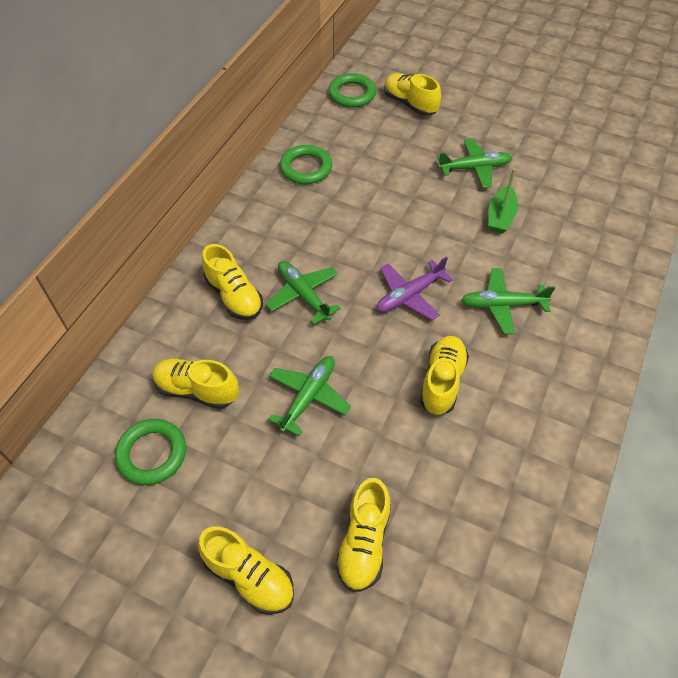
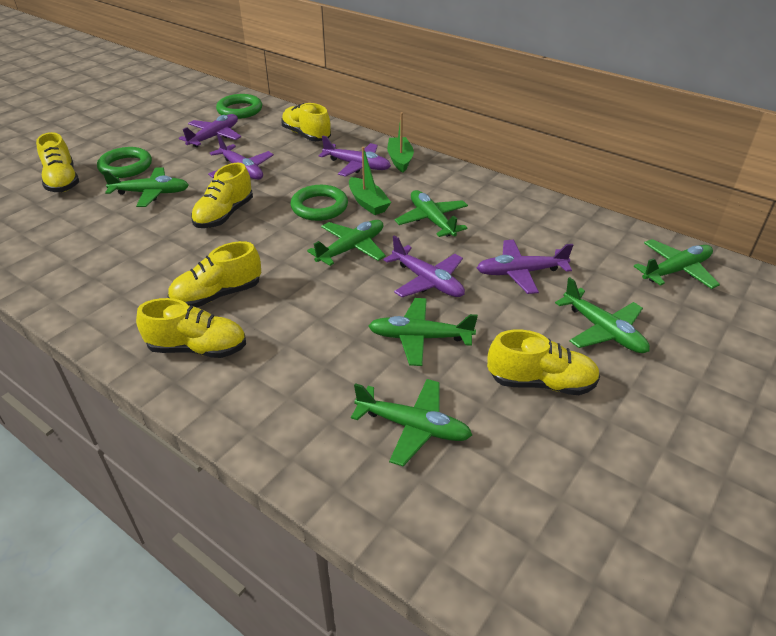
green boat: 1 -> 2
green plane: 4 -> 7
purple plane: 1 -> 5

